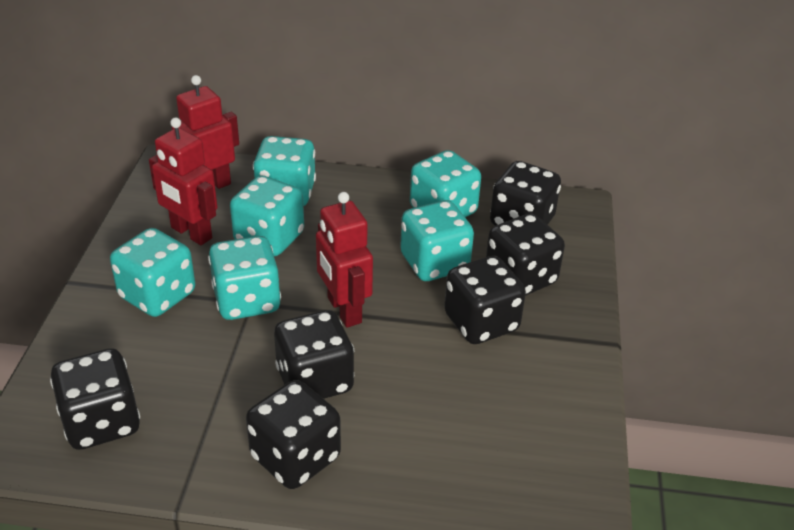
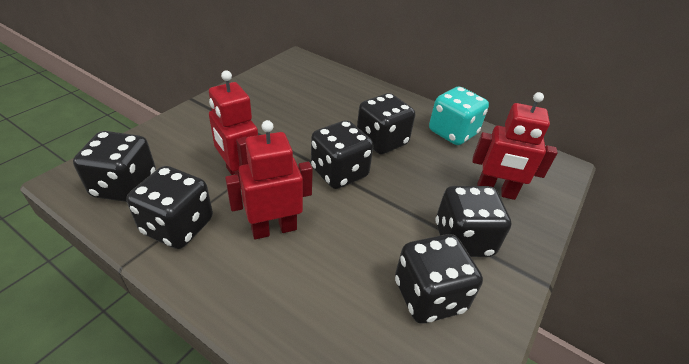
turquoise dice: 6 -> 1

